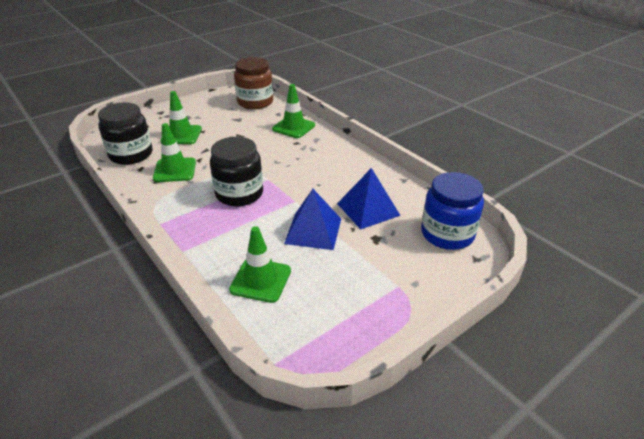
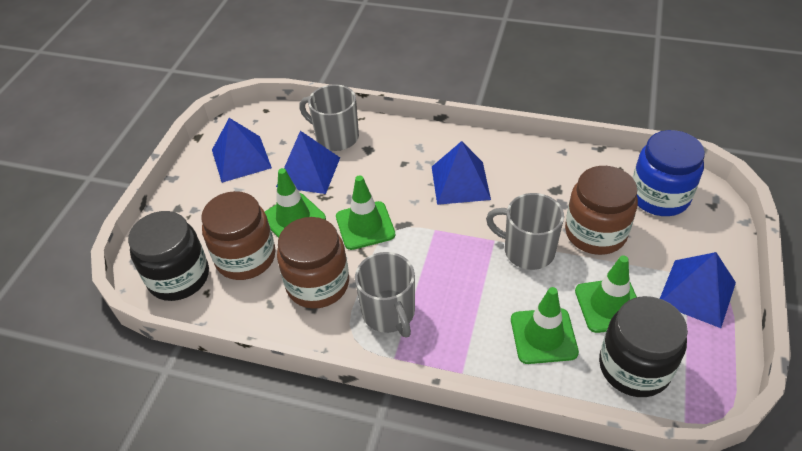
blue pyramid: 2 -> 4
brown jar: 1 -> 3
grey mug: 0 -> 3

